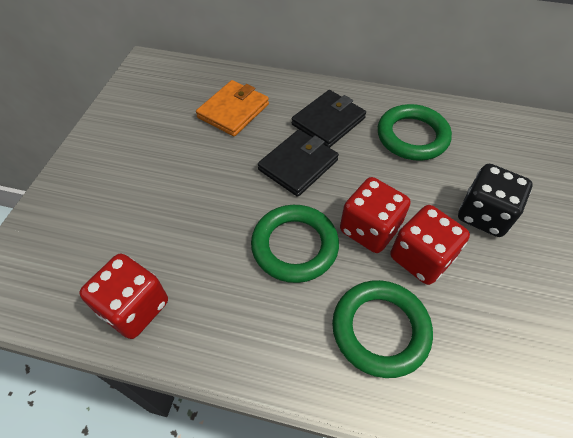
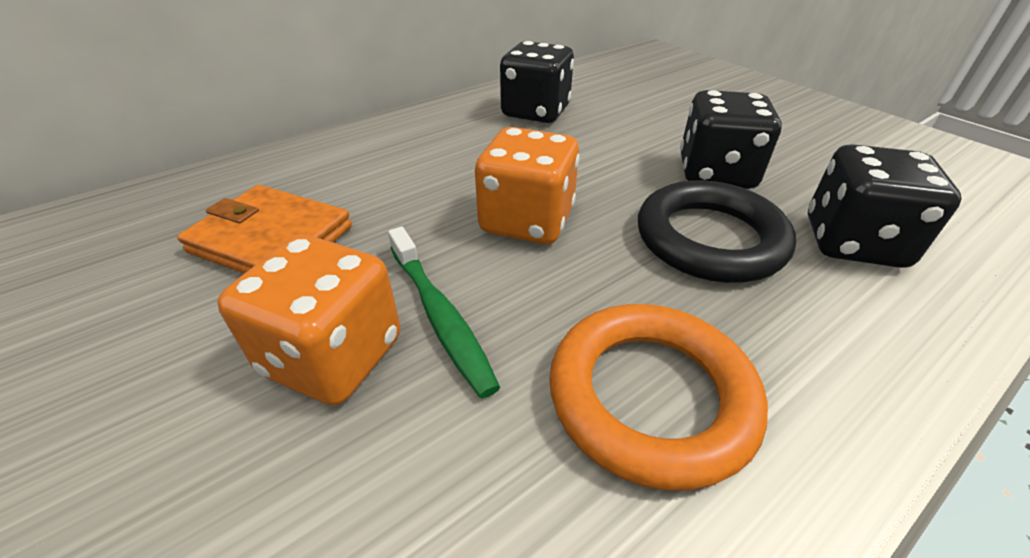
black dice: 1 -> 3
black ring: 0 -> 1
black wallet: 2 -> 0
green ring: 3 -> 0
green toothbrush: 0 -> 1
orange dice: 0 -> 2
orange ring: 0 -> 1
red dice: 3 -> 0

